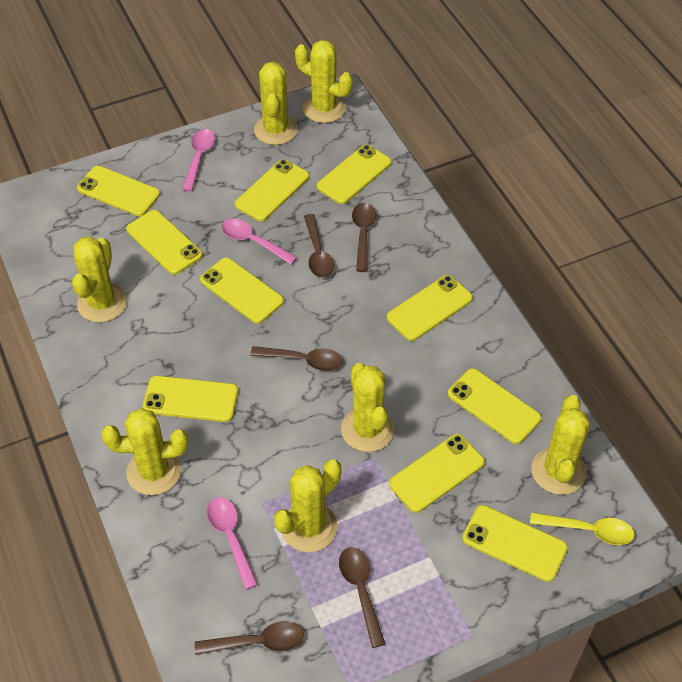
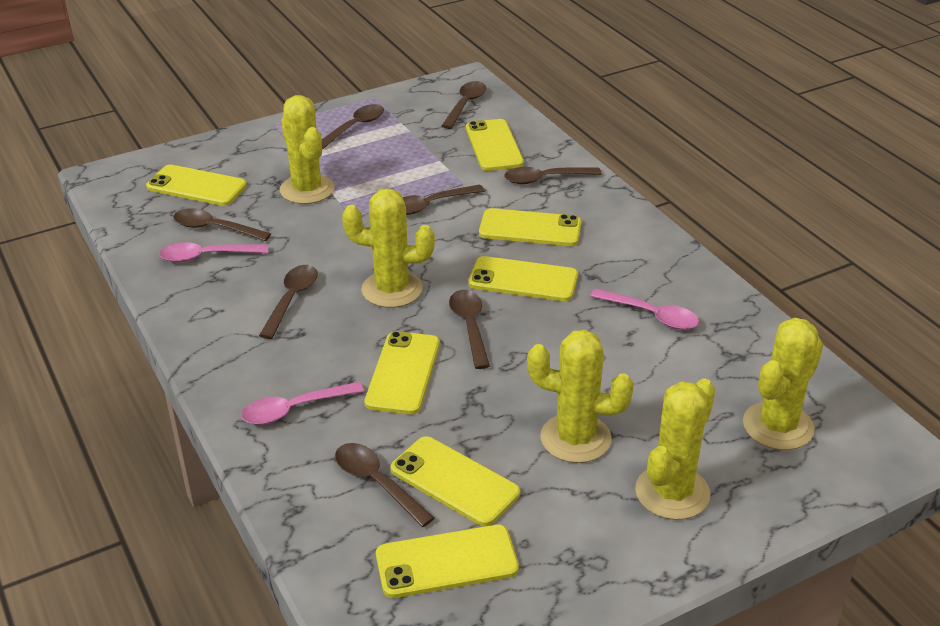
brown spoon: 5 -> 8
yellow cactus: 7 -> 5
yellow phone: 10 -> 7
yellow spoon: 1 -> 0

